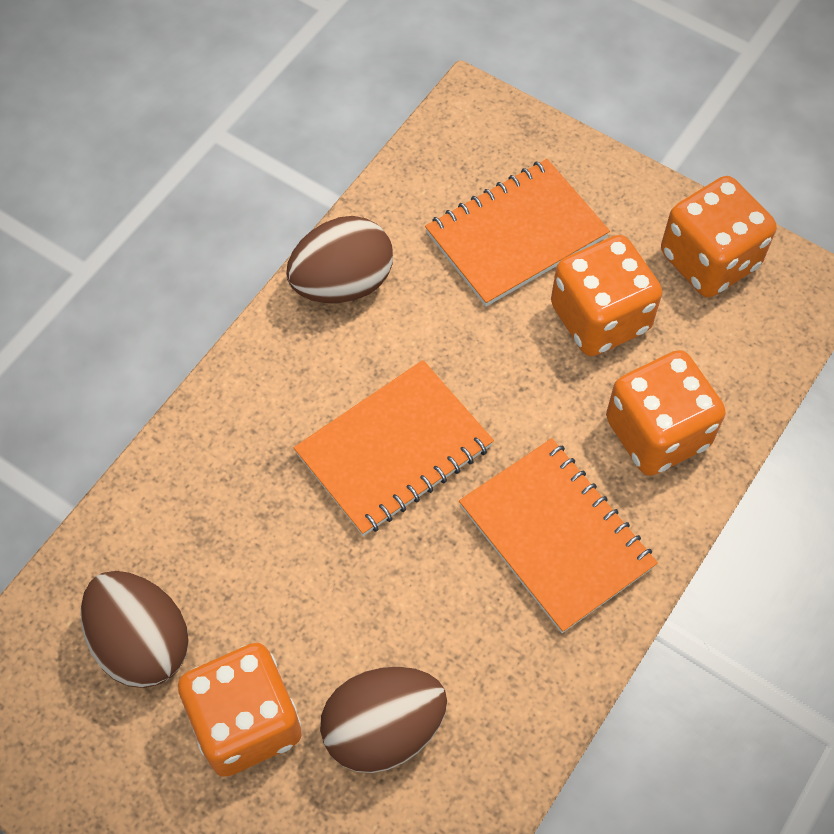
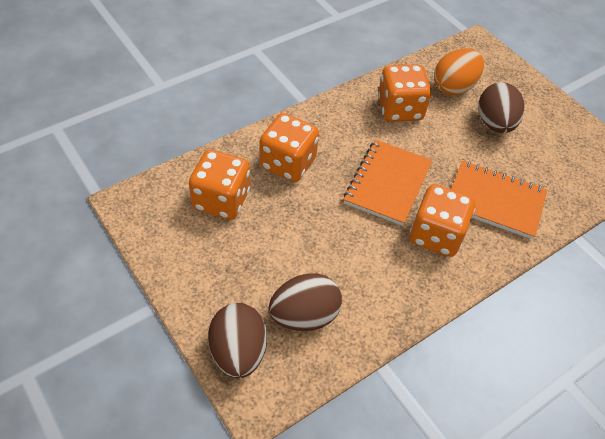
orange egg: 0 -> 1
orange notebook: 3 -> 2

